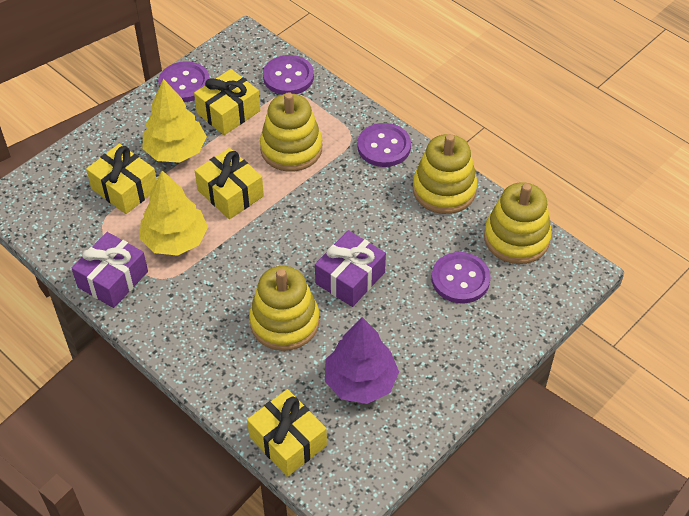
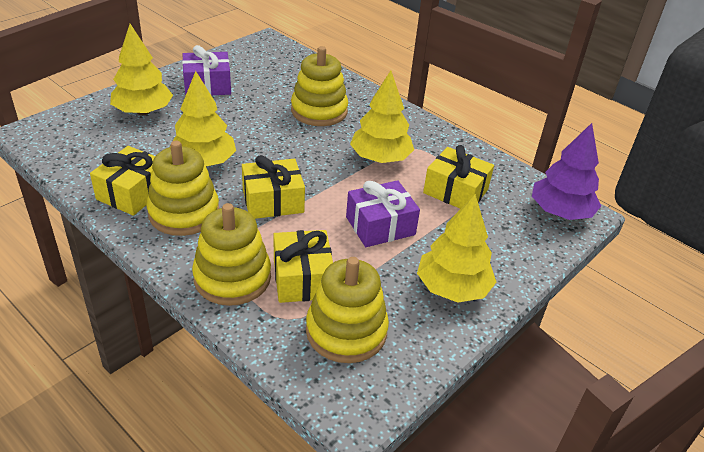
purple button: 4 -> 0
yellow tree: 2 -> 4

